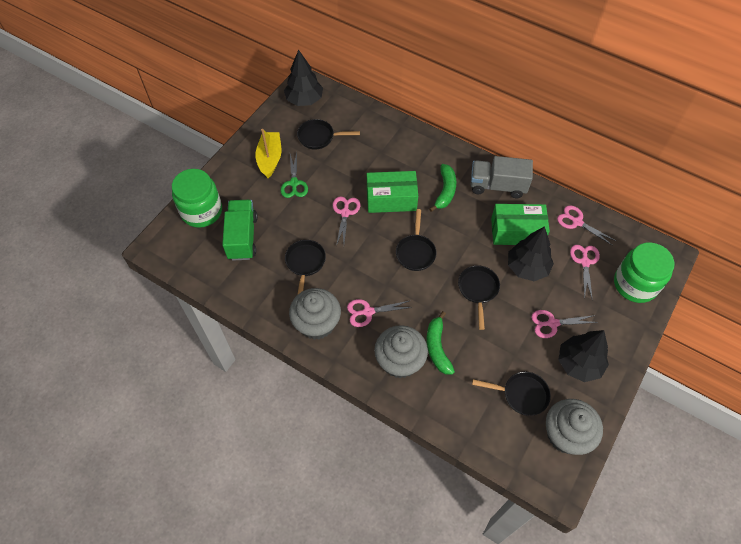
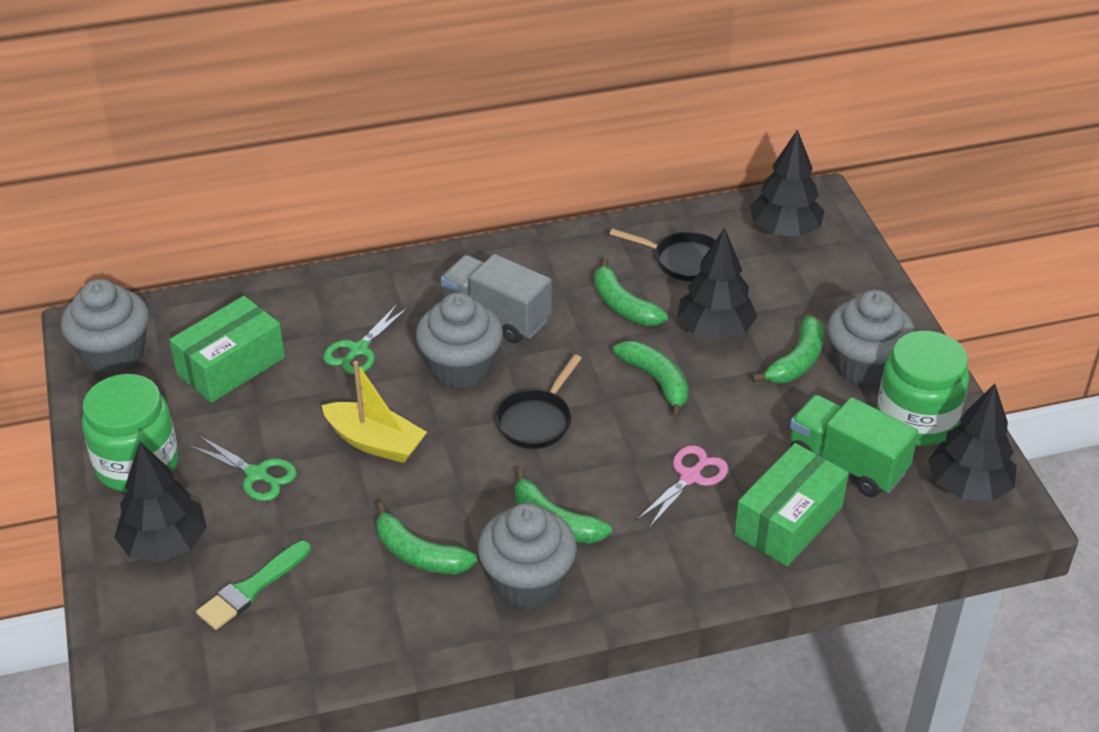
black pan: 5 -> 2
black tree: 3 -> 4
green banana: 2 -> 5
green brush: 0 -> 1
green scissors: 1 -> 2
grey cupcake: 3 -> 4
pink scissors: 5 -> 1

